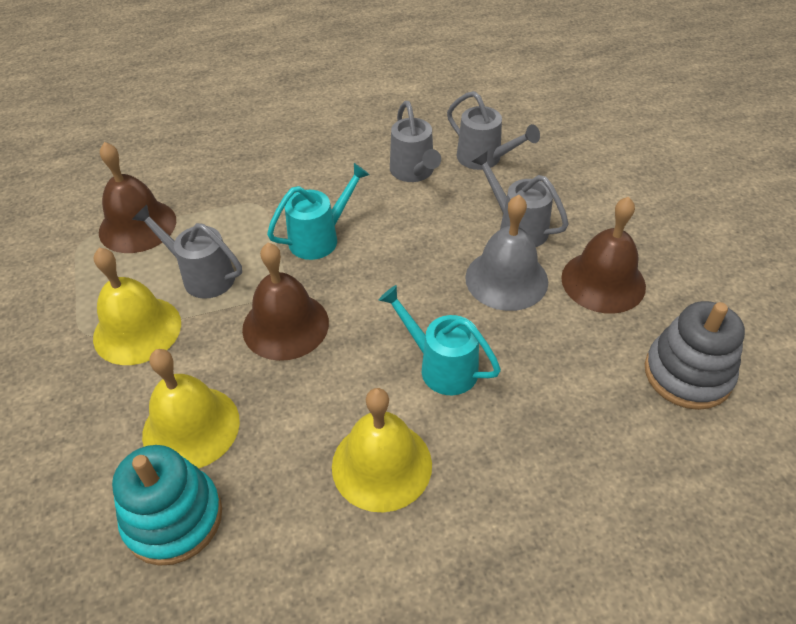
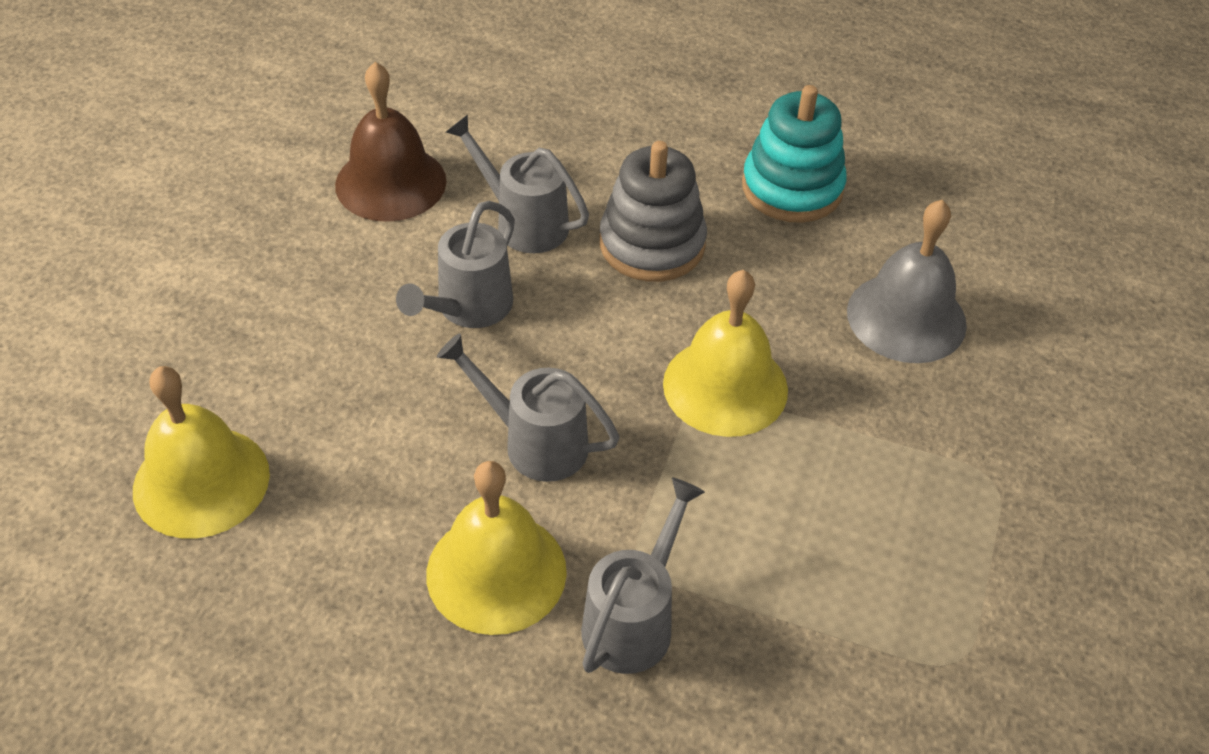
brown bell: 3 -> 1
turquoise watering can: 2 -> 0

